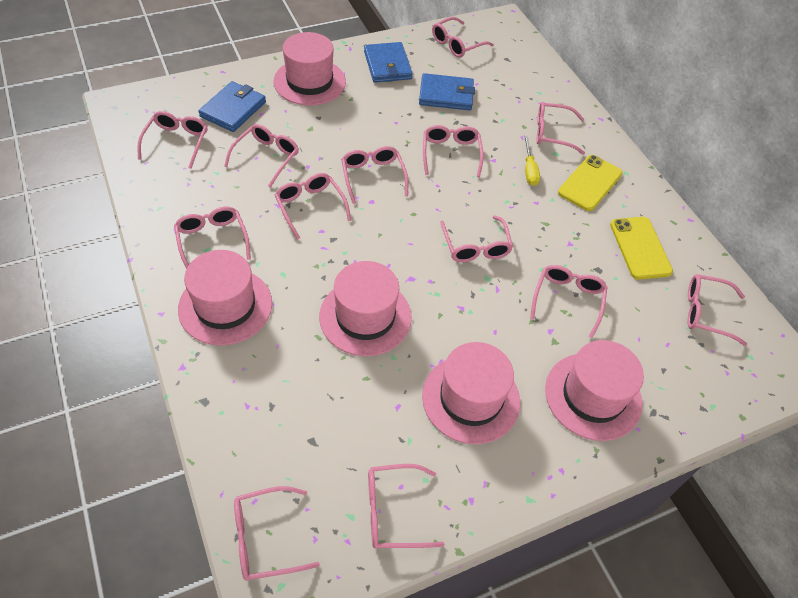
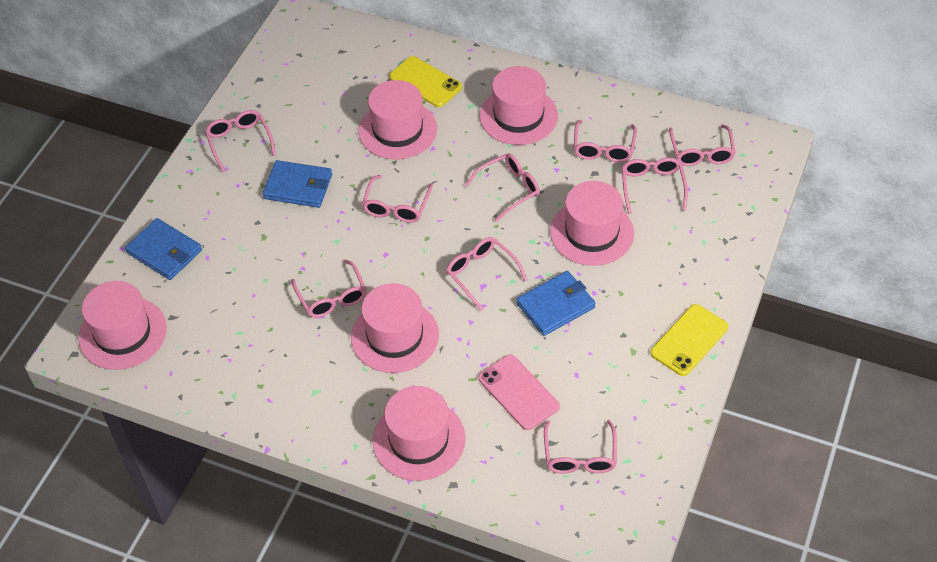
pink glasses: 13 -> 9
pink hat: 5 -> 6
pink phone: 0 -> 1
yellow screwdriver: 1 -> 0

